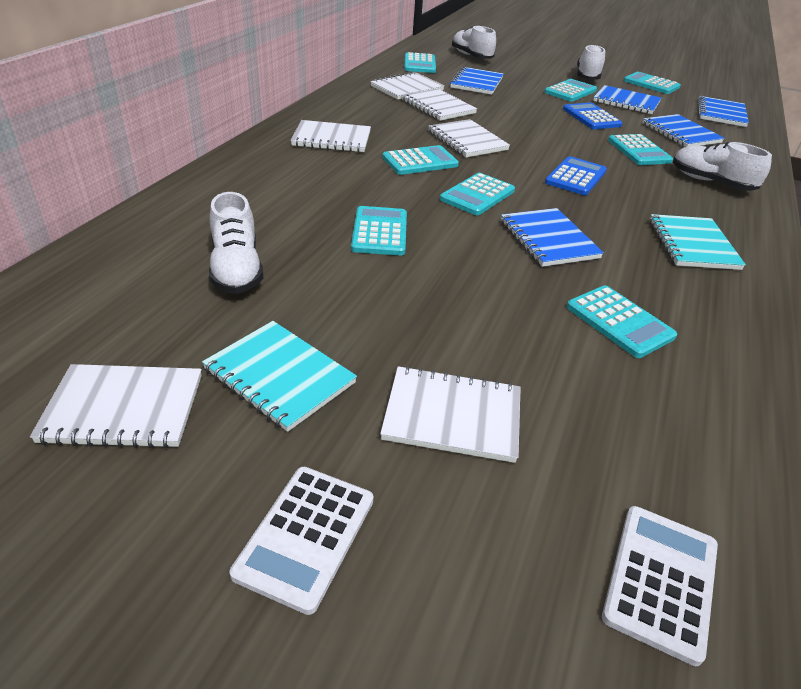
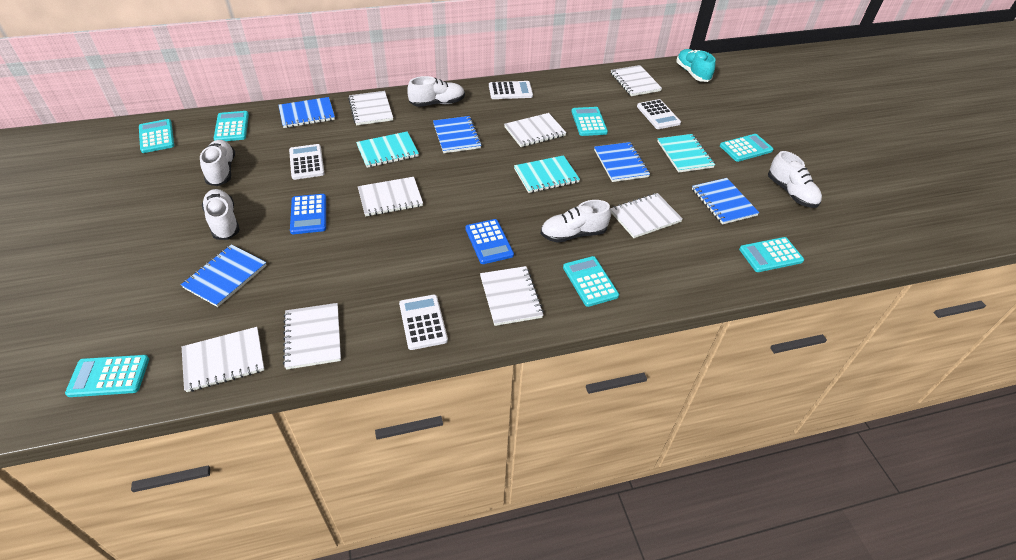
turquoise calculator: 8 -> 7
turquoise notebook: 2 -> 3
turquoise shoe: 0 -> 1
white calculator: 2 -> 4
white notebook: 6 -> 8
white shoe: 4 -> 5

